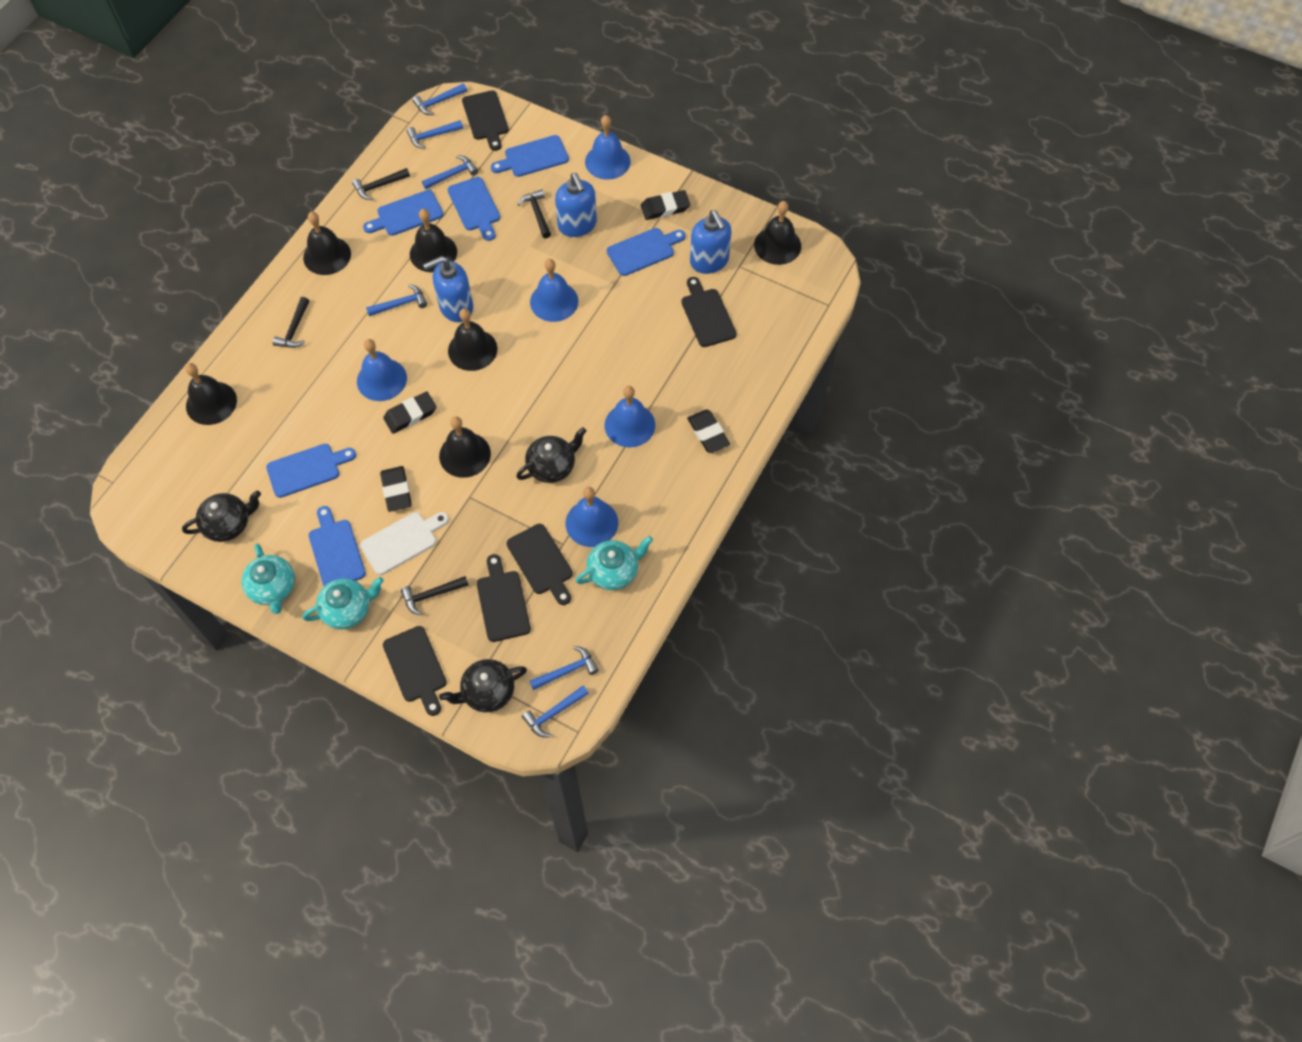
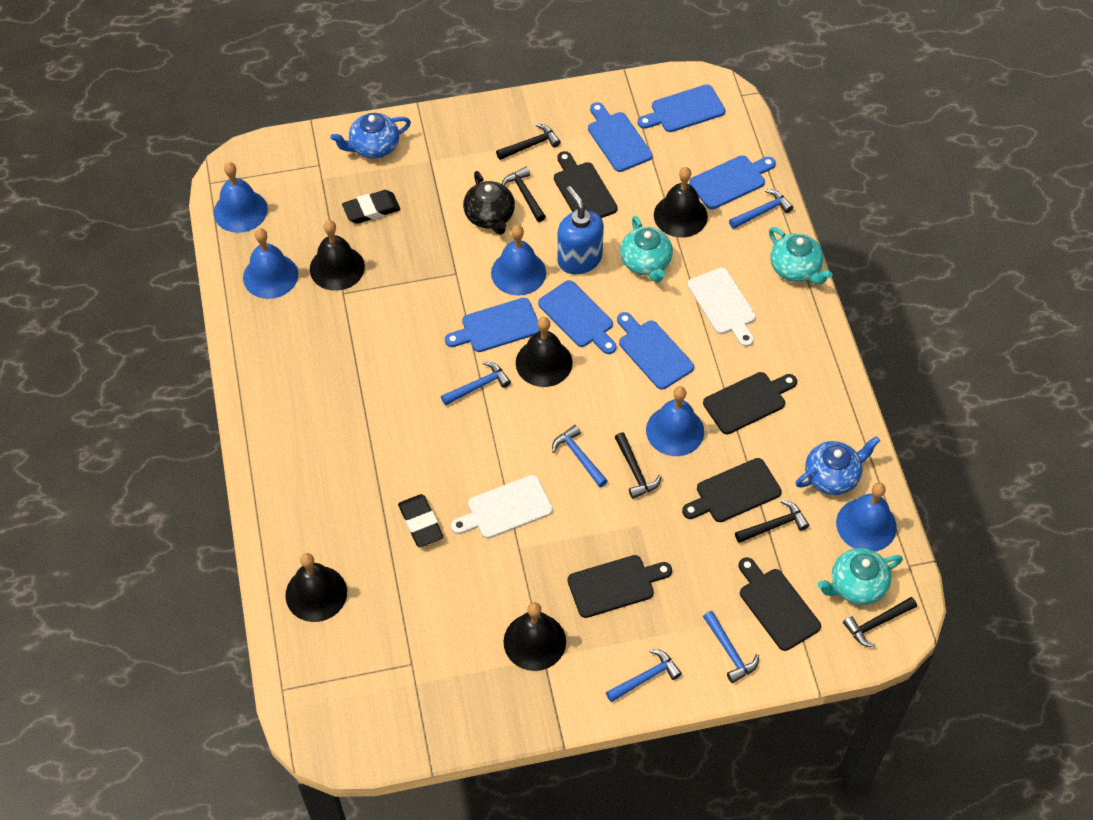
black bell: 6 -> 5
black eraser: 4 -> 2
black hammer: 4 -> 5
black teapot: 3 -> 1
blue hammer: 6 -> 5
blue soap dispenser: 3 -> 1
blue teapot: 0 -> 2
white cutting board: 1 -> 2

